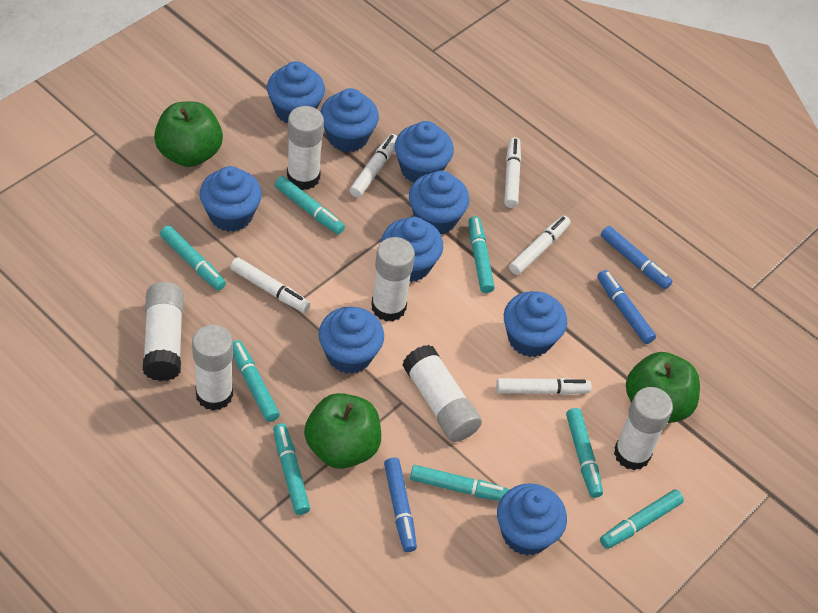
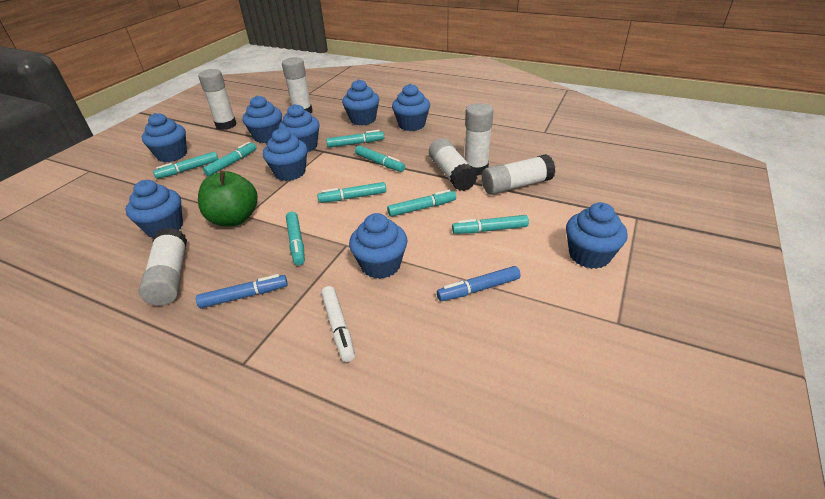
blue marker: 3 -> 2
green apple: 3 -> 1
white marker: 5 -> 1

